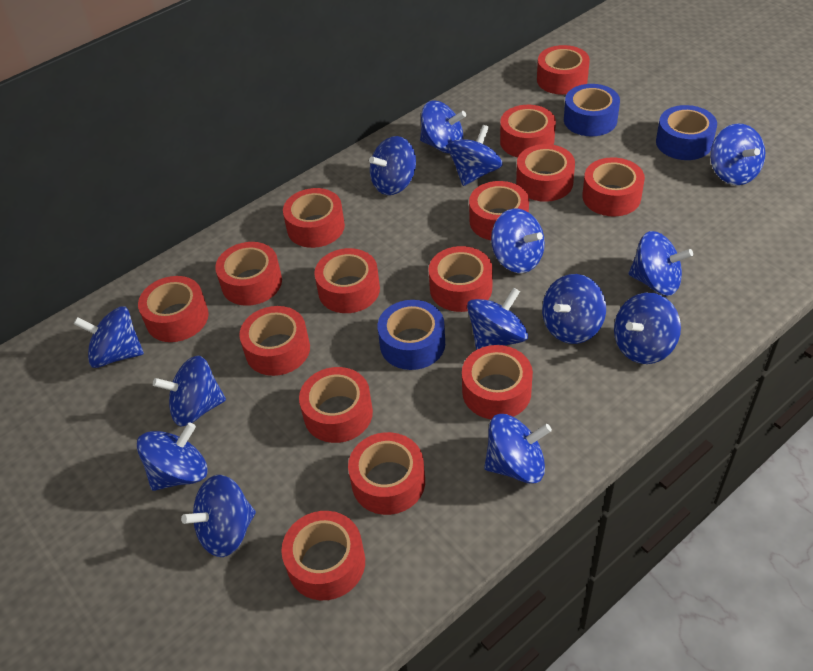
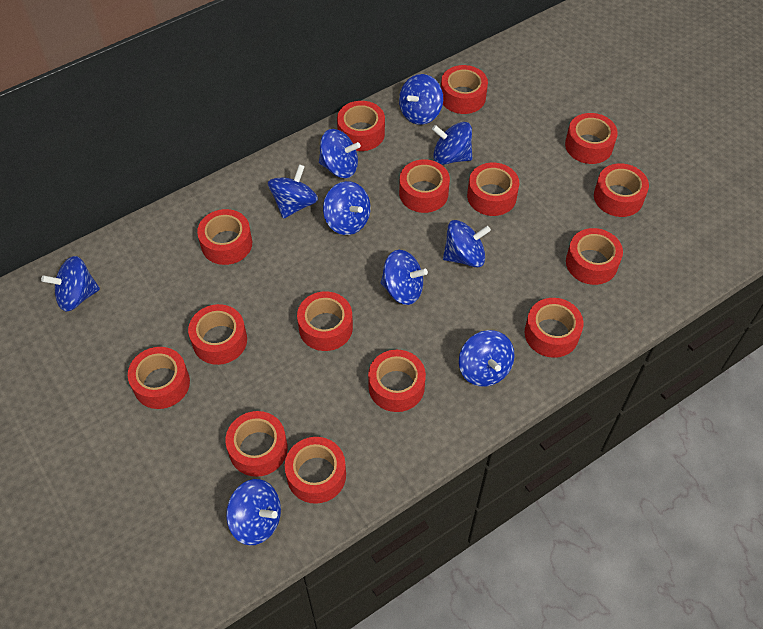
blue spinning top: 14 -> 10
blue tape: 3 -> 0

